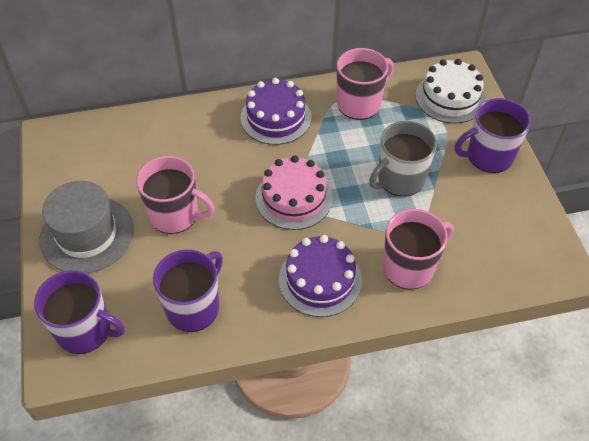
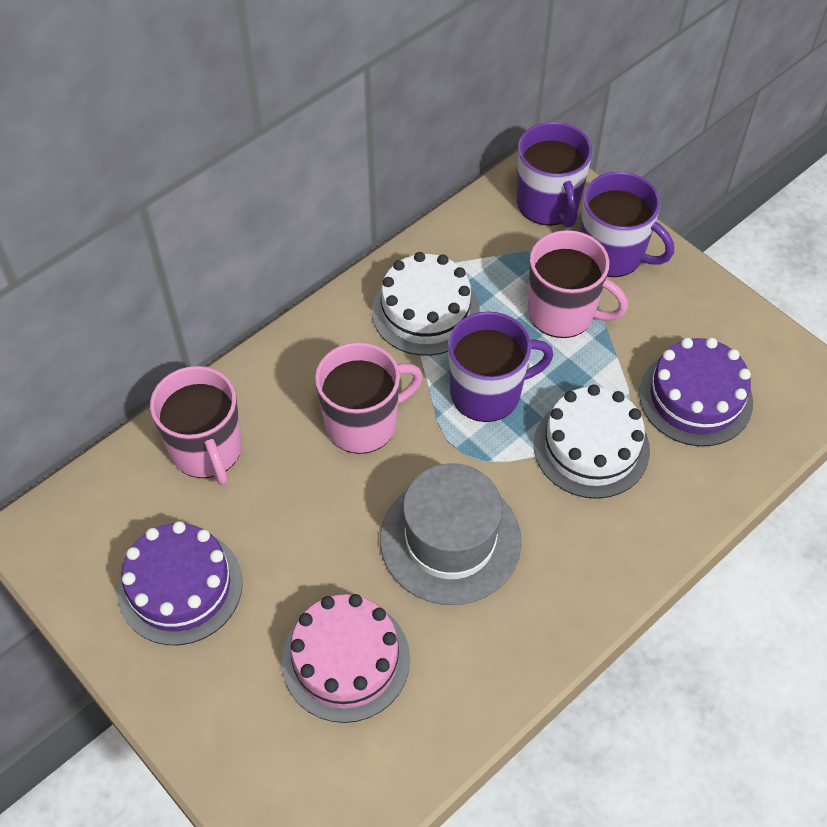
grey mug: 1 -> 0
white cake: 1 -> 2

